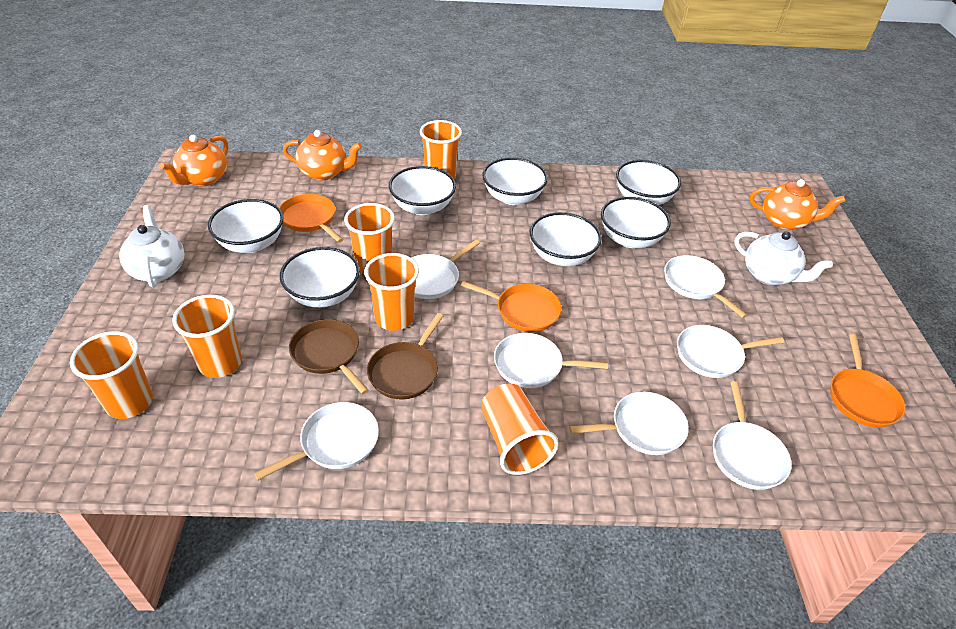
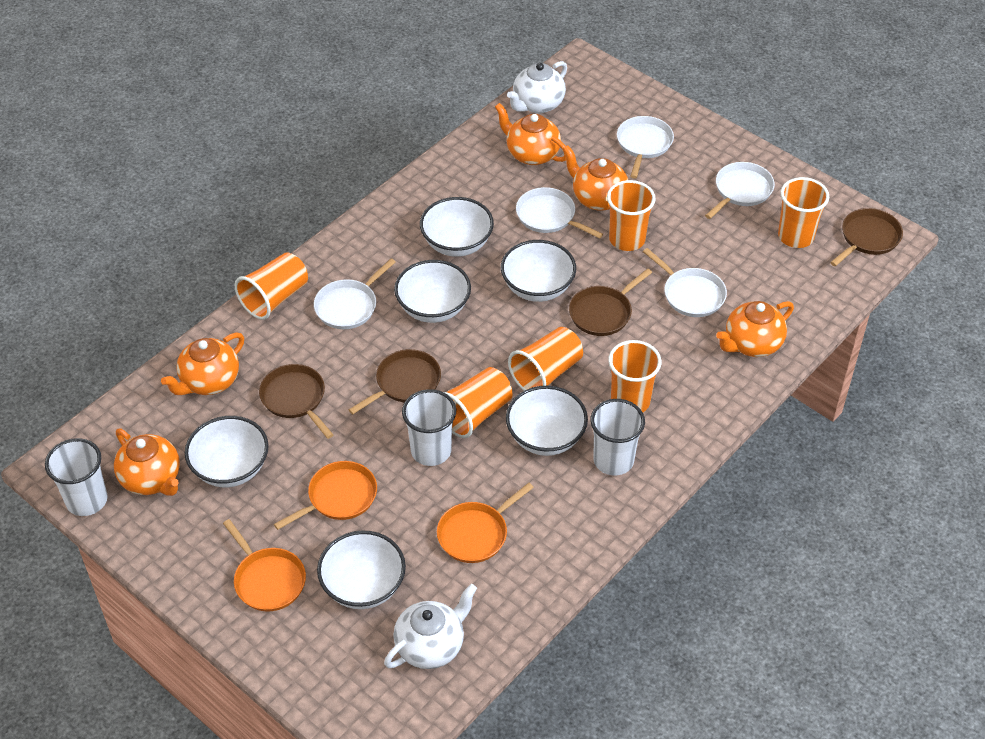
brown pan: 2 -> 4
orange teapot: 3 -> 5
white bowl: 7 -> 6
white cup: 0 -> 3
white pan: 7 -> 5

